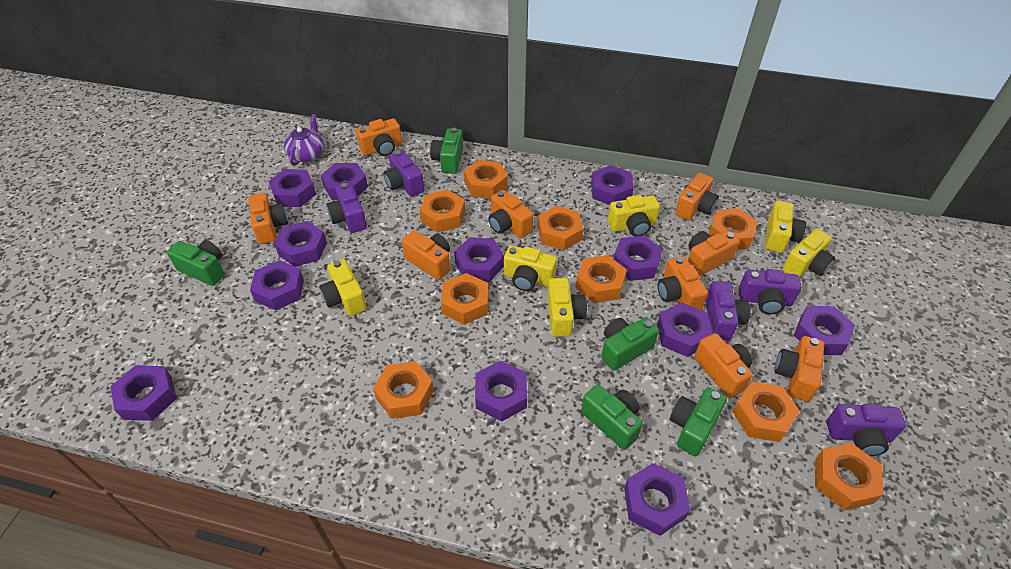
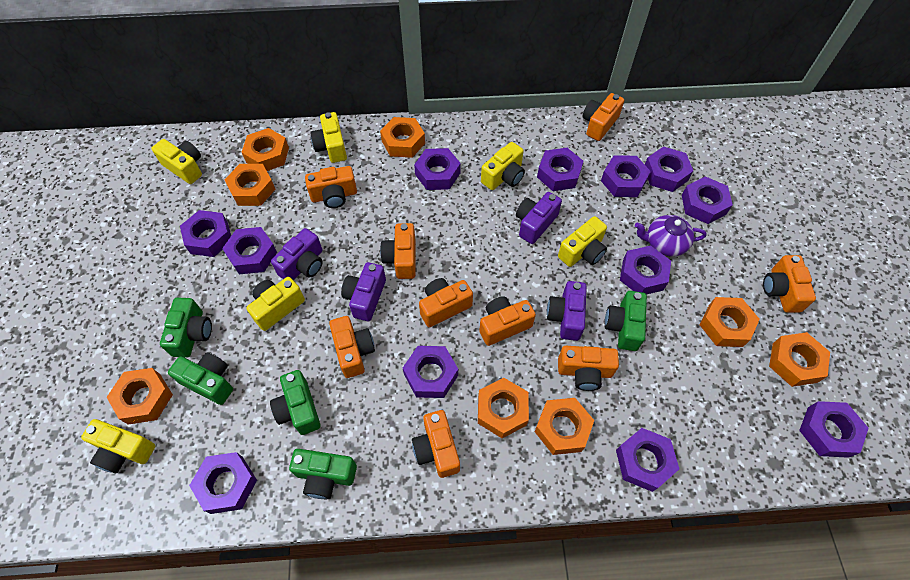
orange nut: 9 -> 8
purple camera: 5 -> 4

